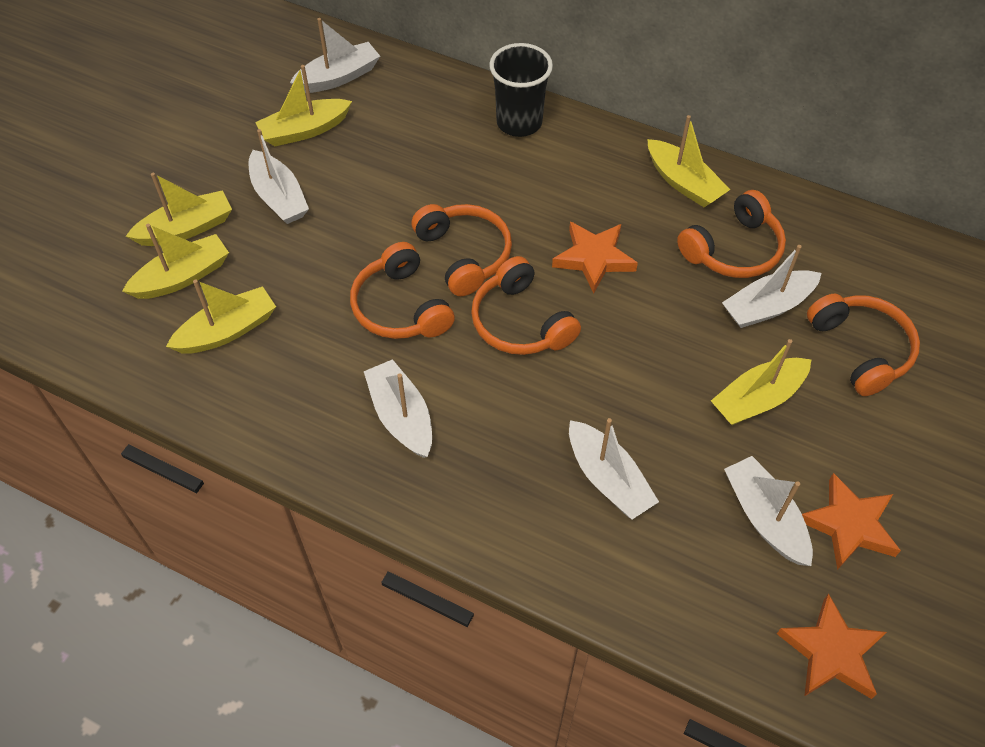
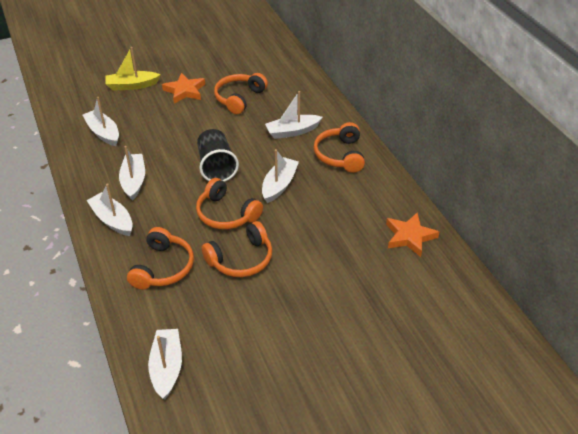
orange star: 3 -> 2
yellow boat: 6 -> 1

